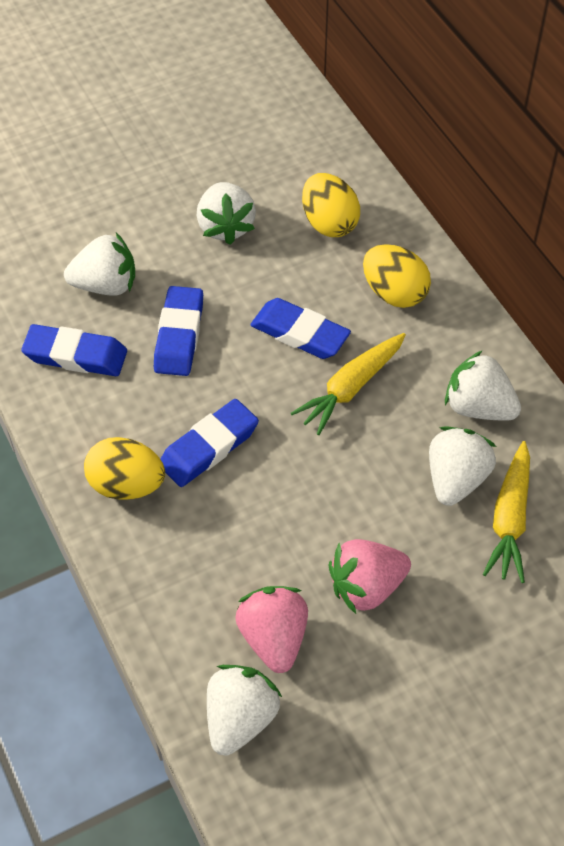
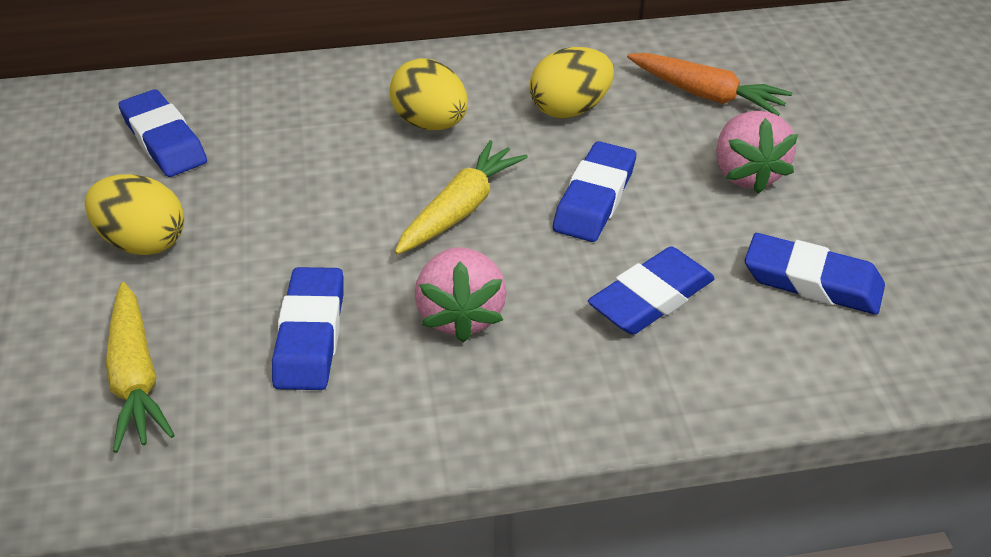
blue eraser: 4 -> 5
orange carrot: 0 -> 1
white strawberry: 5 -> 0

